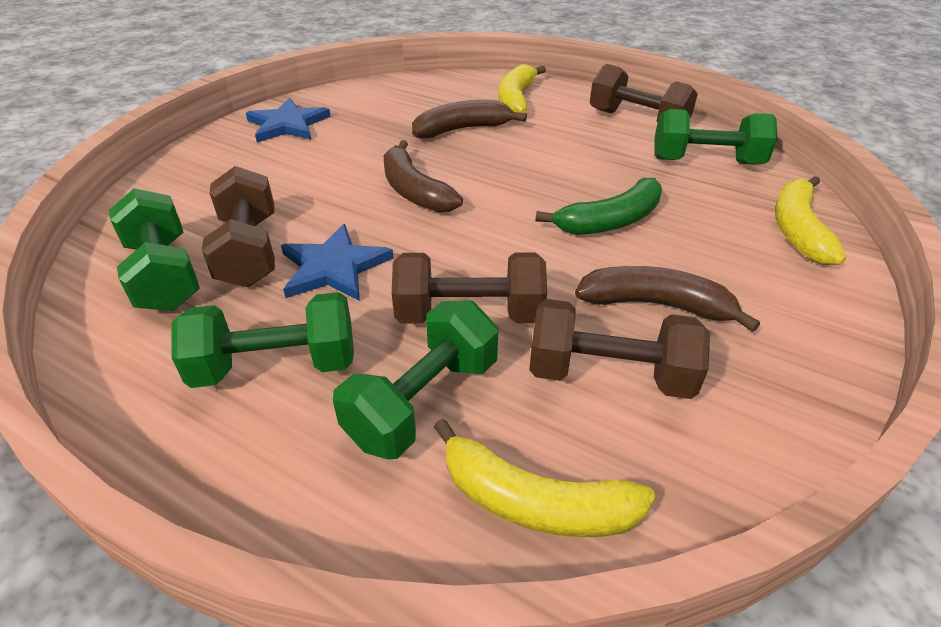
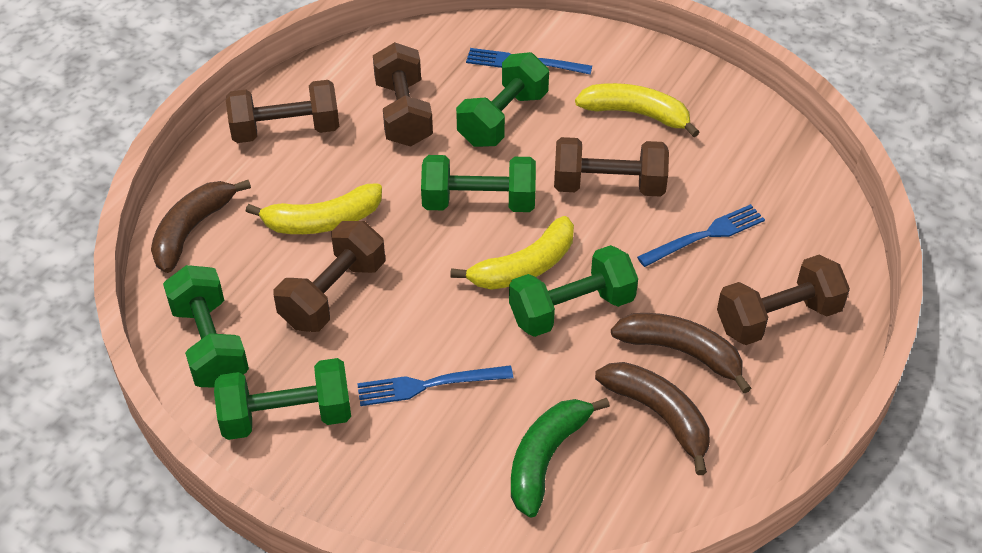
blue fork: 0 -> 3
blue star: 2 -> 0
brown dumbbell: 4 -> 5
green dumbbell: 4 -> 5

